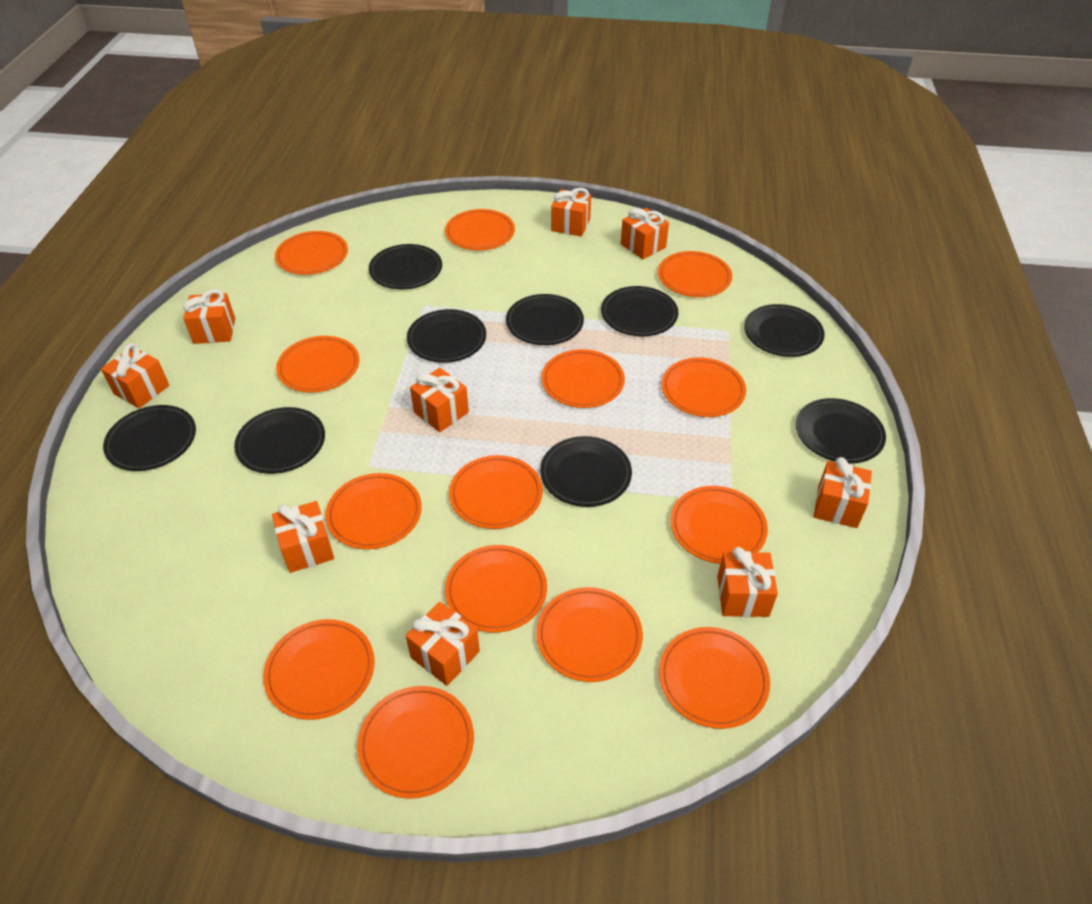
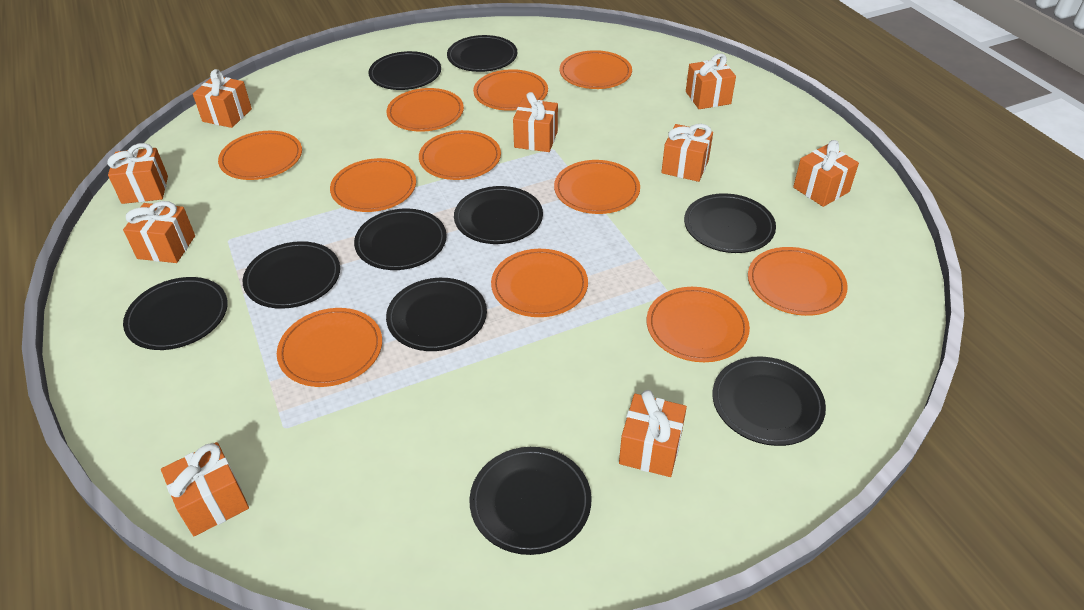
black plate: 9 -> 10
orange plate: 14 -> 11

